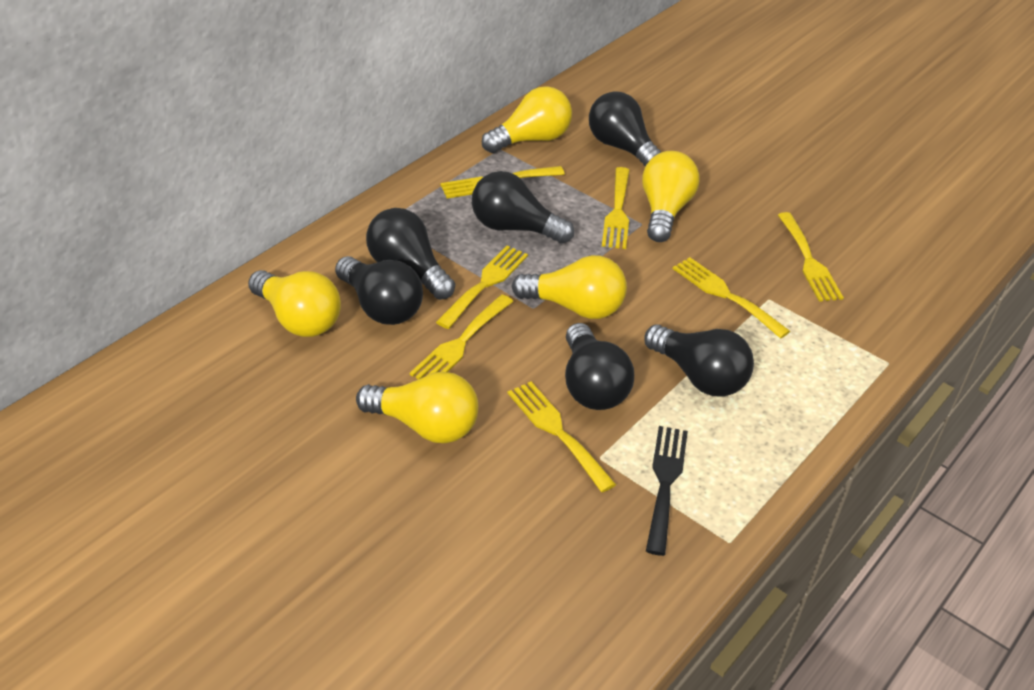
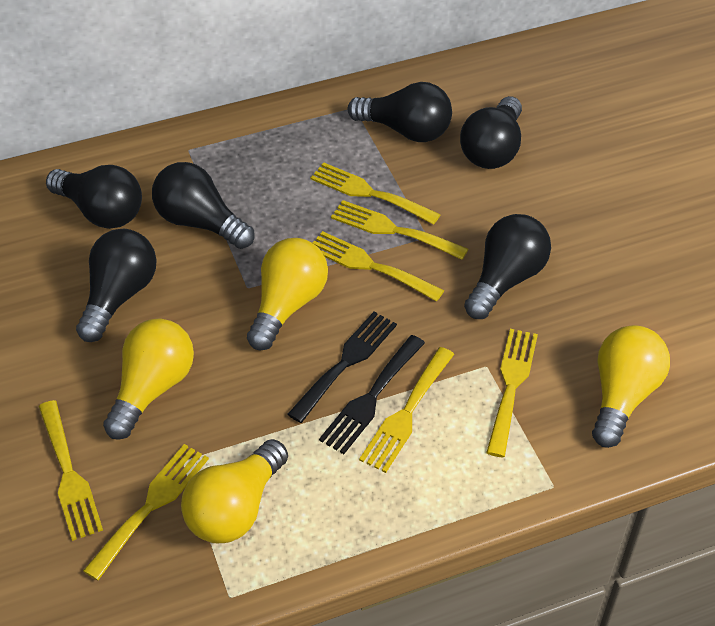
black fork: 1 -> 2
yellow light bulb: 5 -> 4

